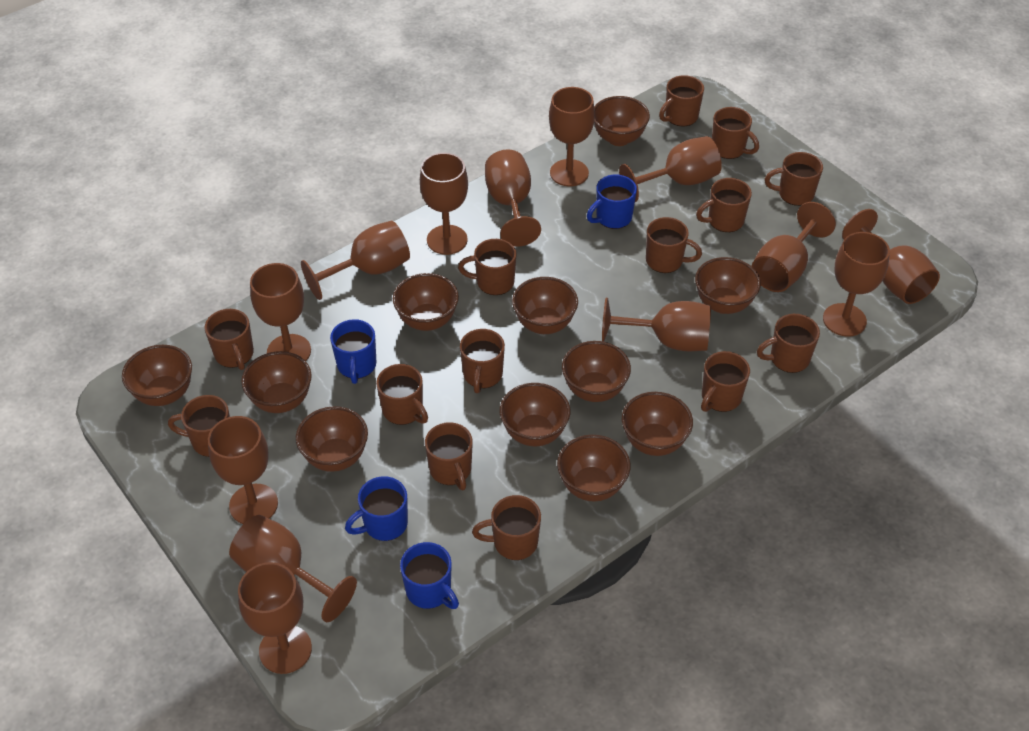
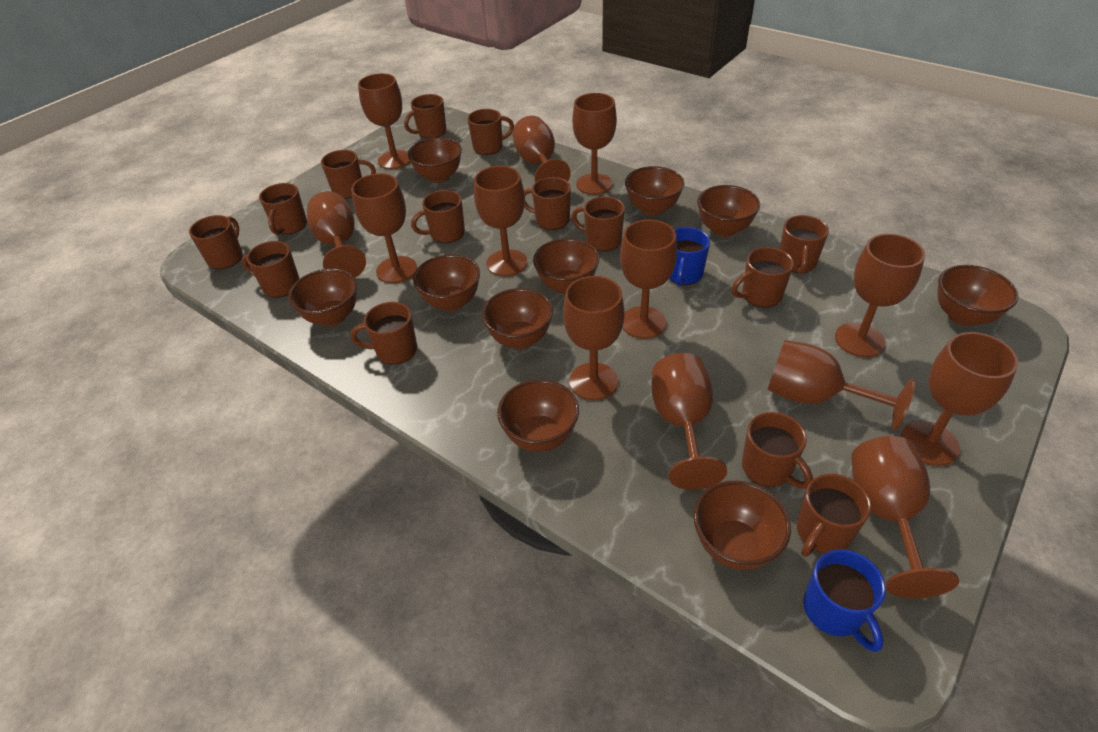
blue mug: 4 -> 2
brown bowl: 11 -> 10

